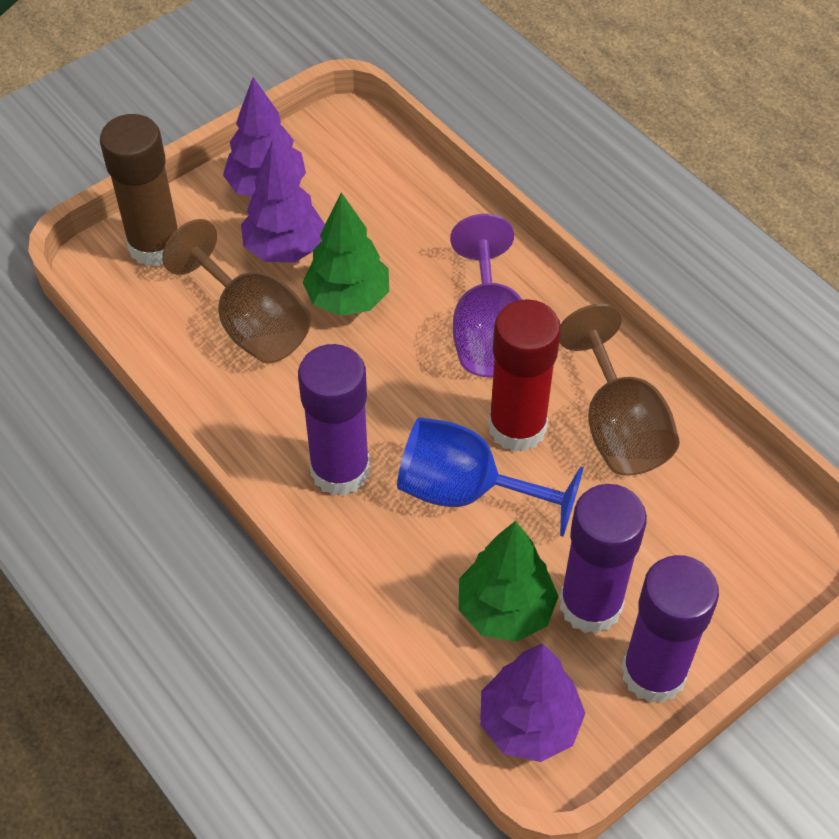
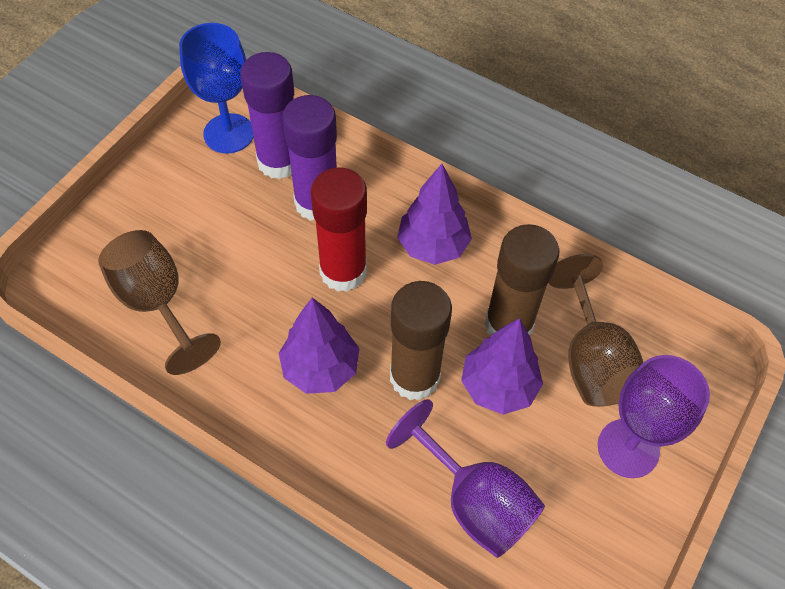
brown glue stick: 1 -> 2
green tree: 2 -> 0
purple glue stick: 3 -> 2
purple goblet: 1 -> 2

